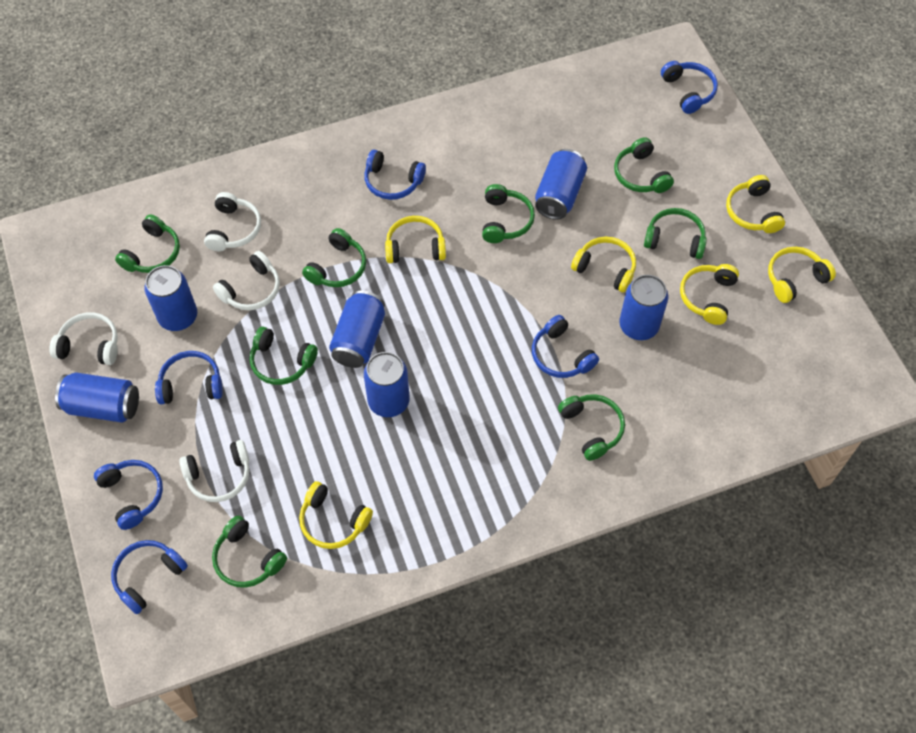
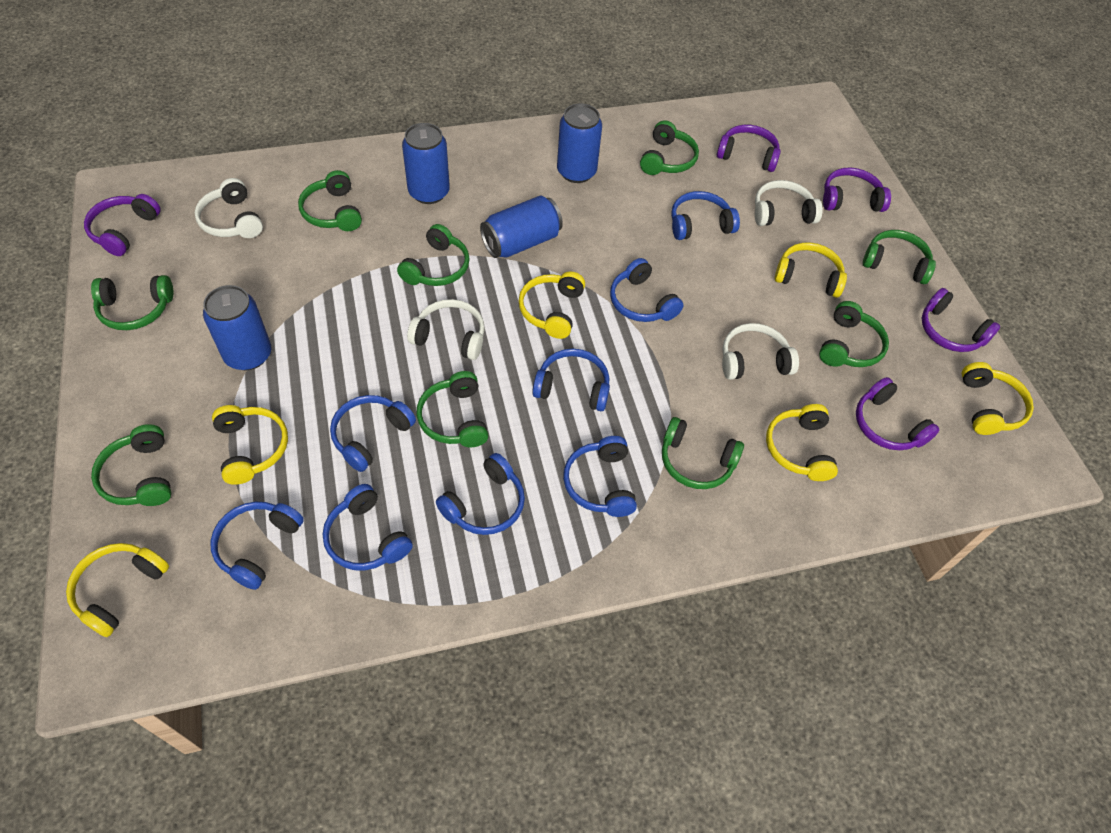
blue can: 6 -> 4
blue headphones: 6 -> 8
green headphones: 8 -> 9
purple headphones: 0 -> 5

